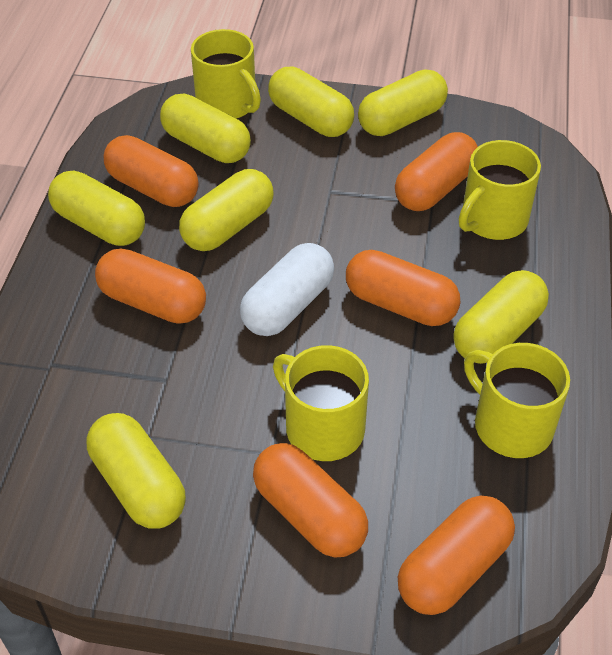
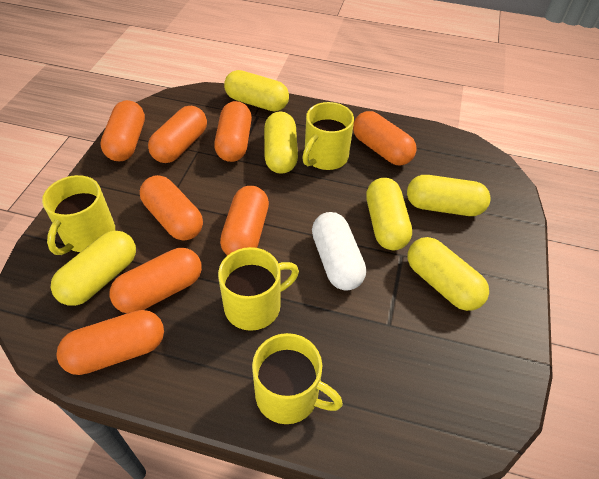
orange capsule: 6 -> 8
yellow capsule: 7 -> 6

